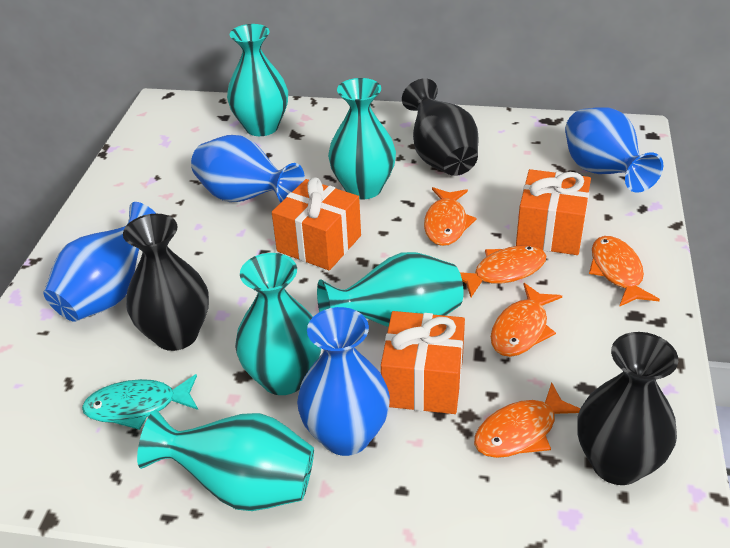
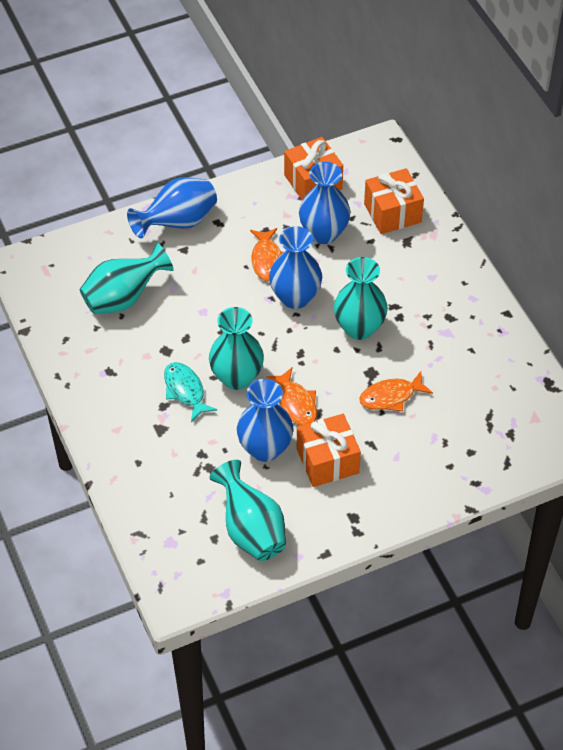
black vase: 3 -> 0
orange fish: 5 -> 3
turquoise vase: 5 -> 4

